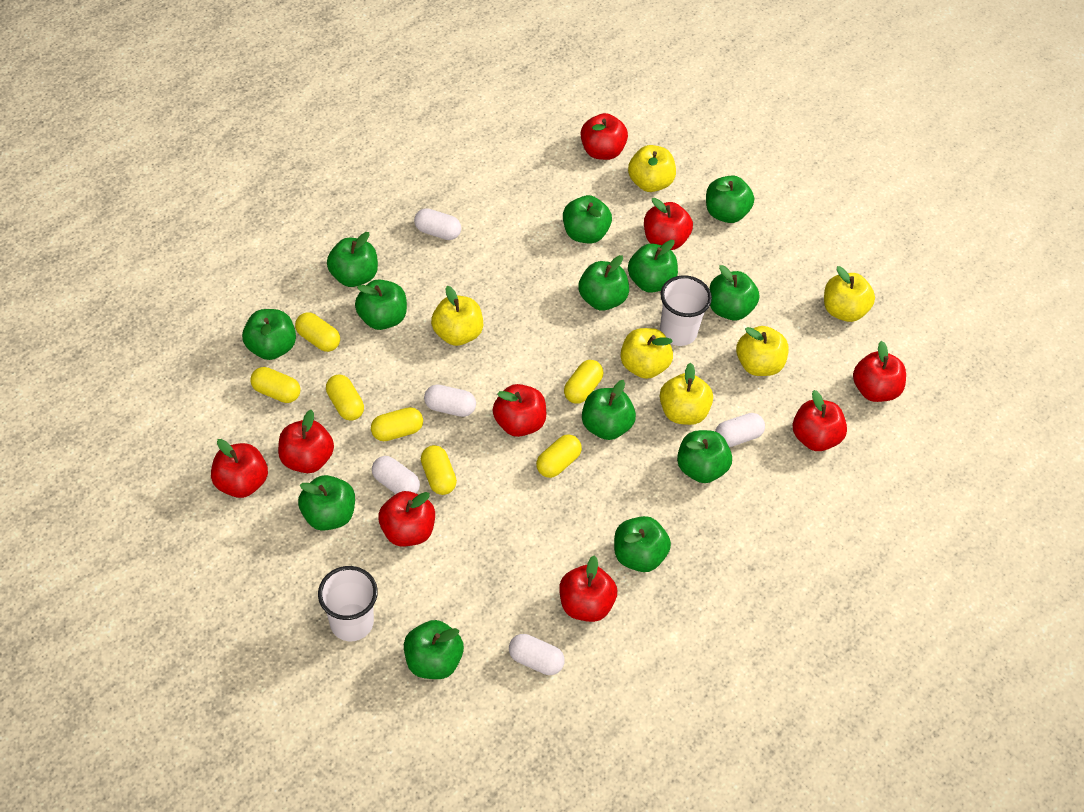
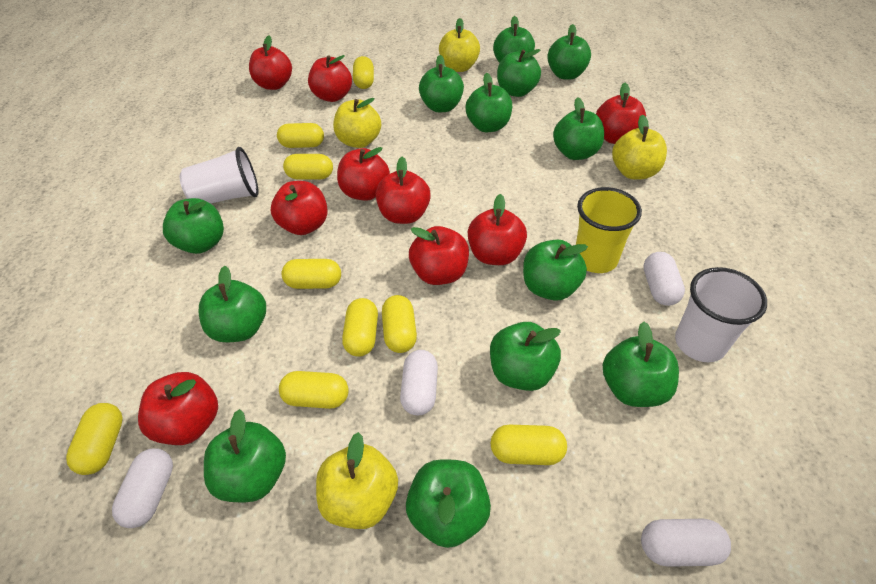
white capsule: 5 -> 4
yellow apple: 6 -> 4
yellow capsule: 7 -> 9
yellow cup: 0 -> 1

